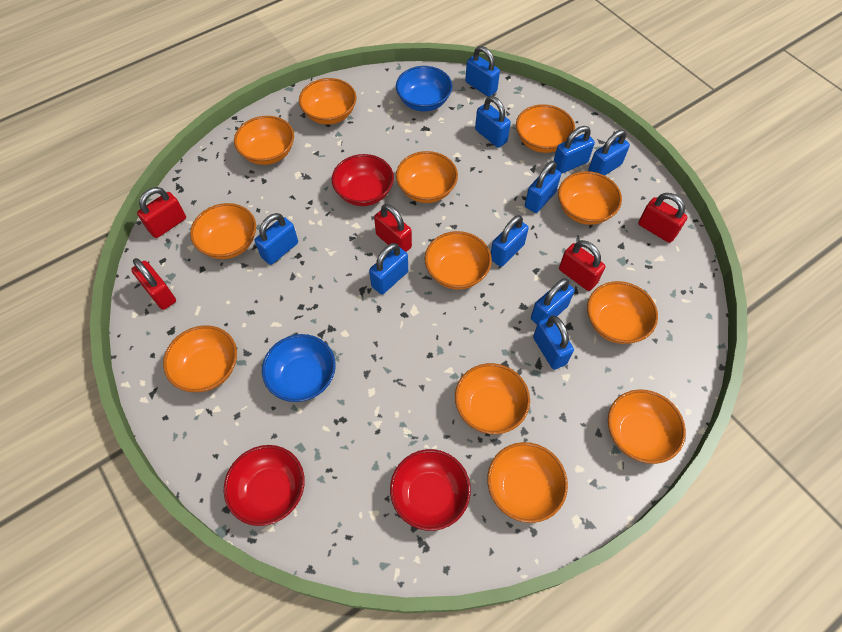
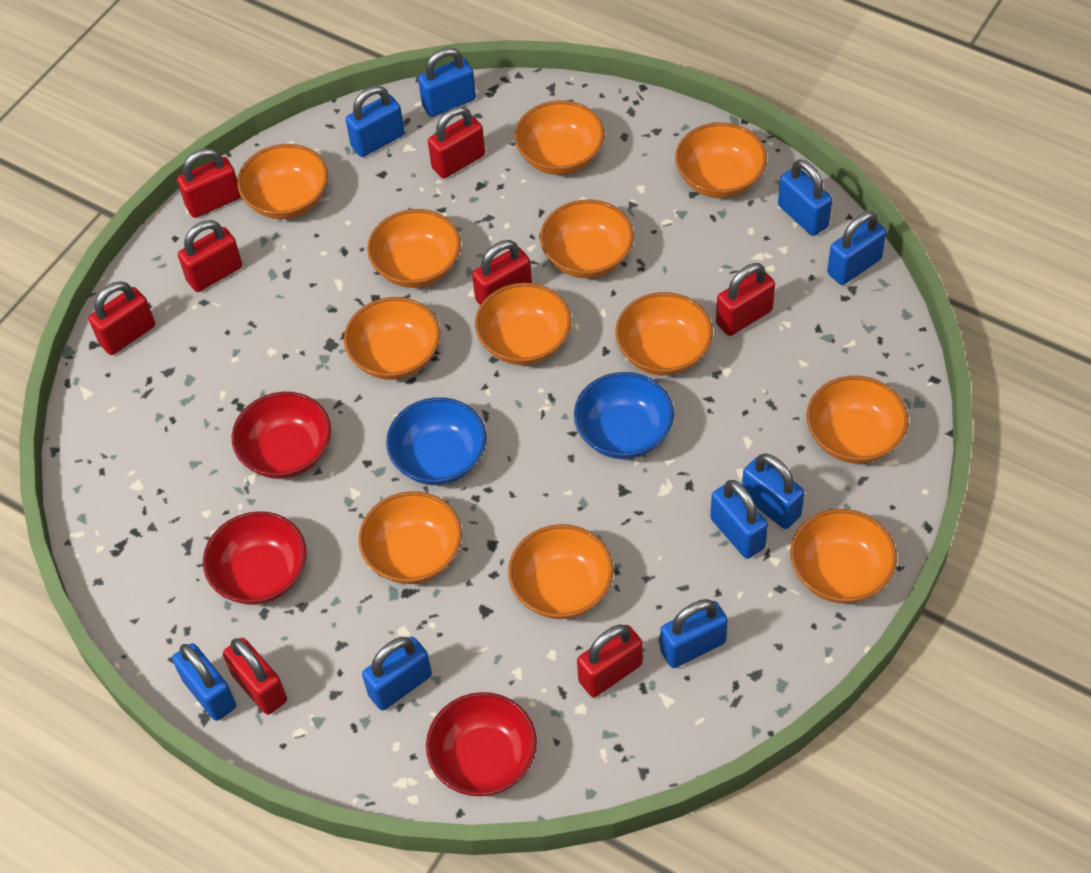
blue padlock: 10 -> 9
red padlock: 5 -> 8

